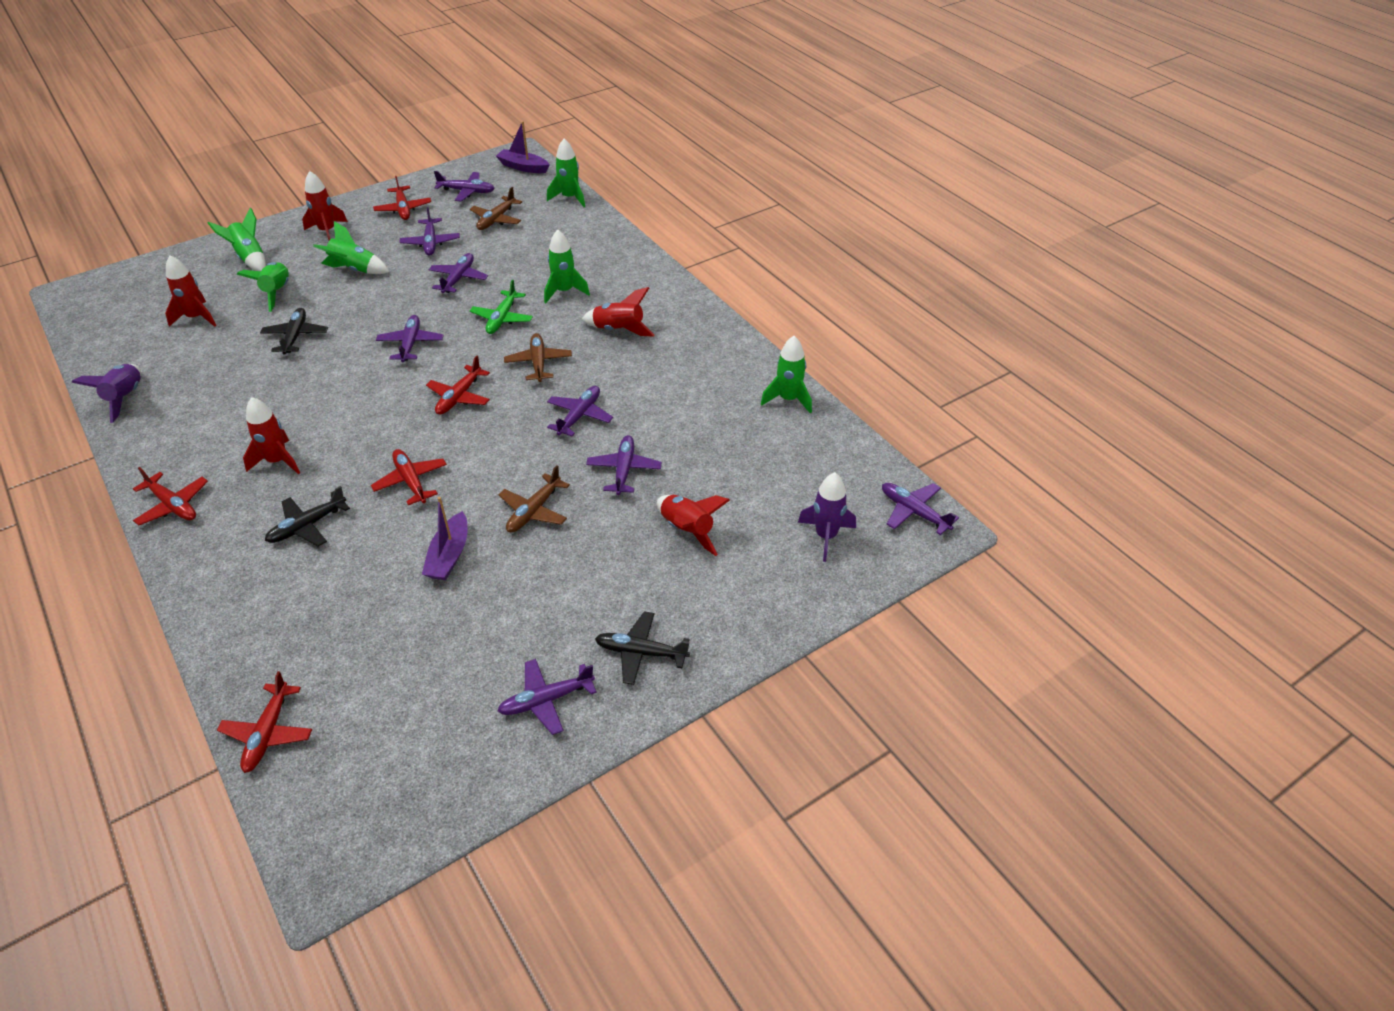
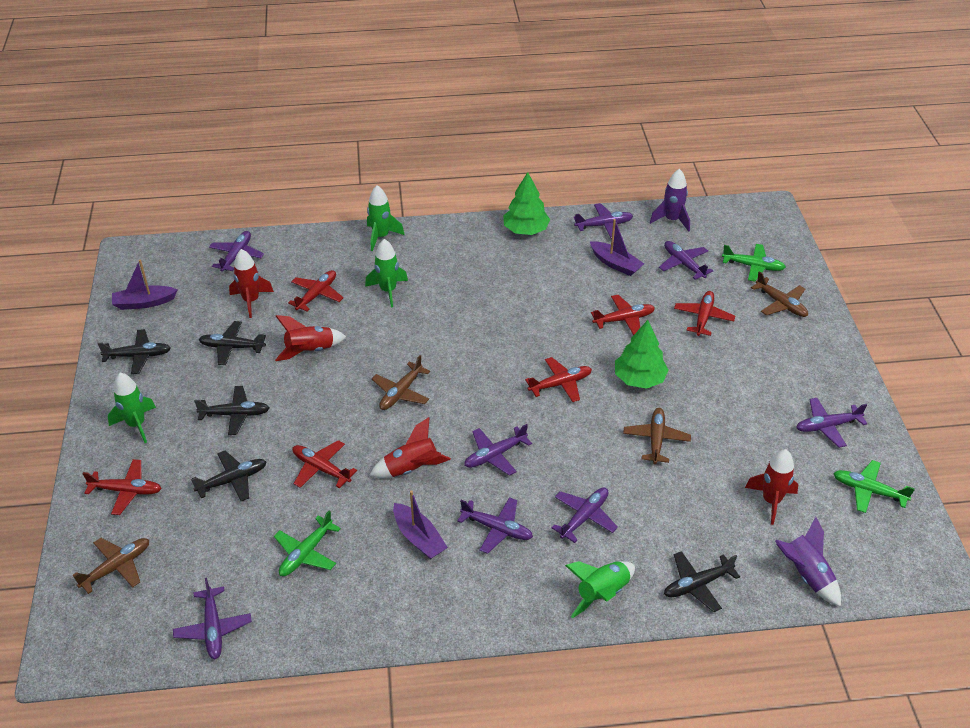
black plane: 3 -> 5
brown plane: 3 -> 4
green plane: 1 -> 3
green rocket: 6 -> 4
green tree: 0 -> 2
purple boat: 2 -> 3
red plane: 5 -> 6
red rocket: 5 -> 4

